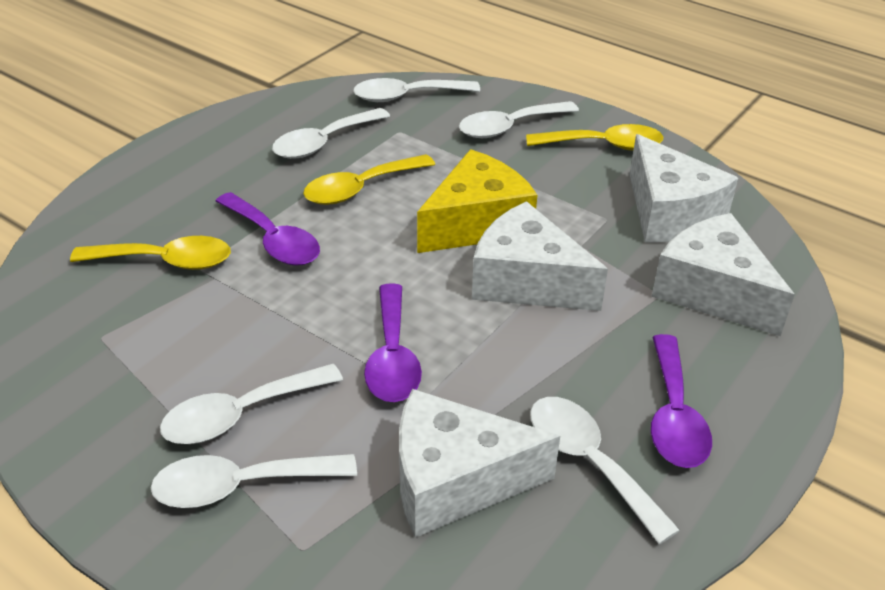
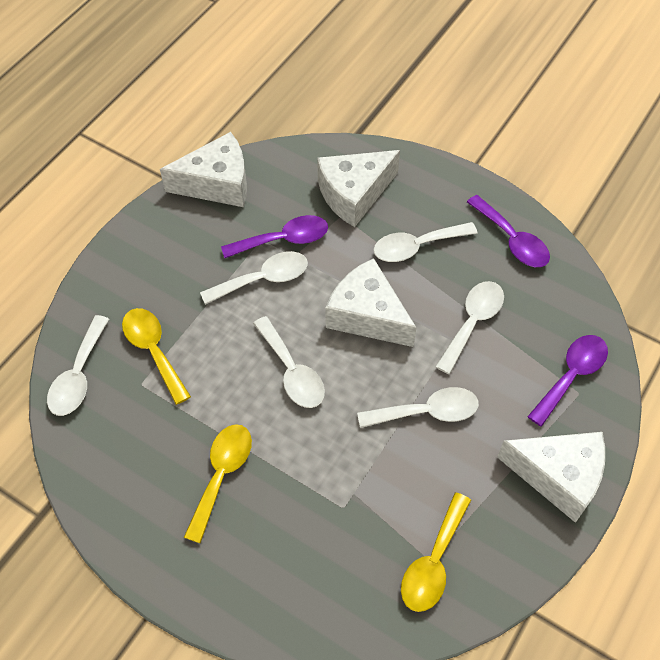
yellow cheese: 1 -> 0

